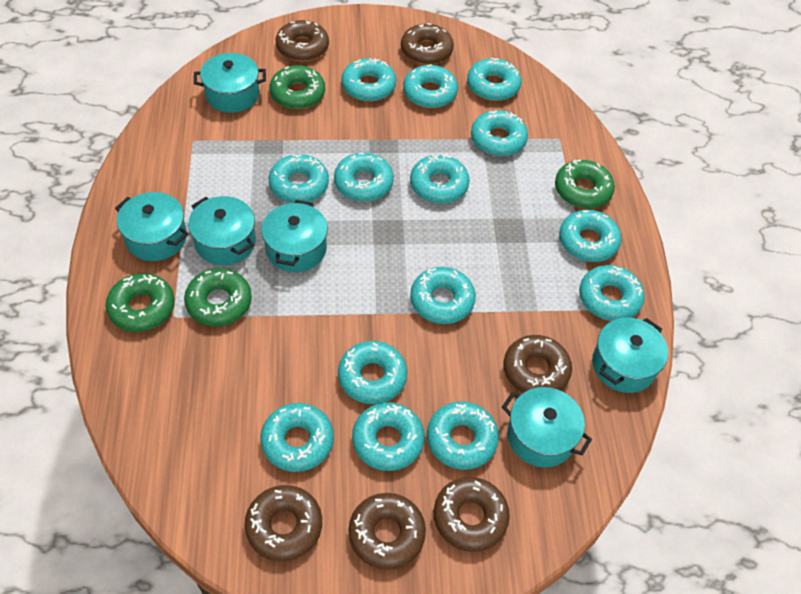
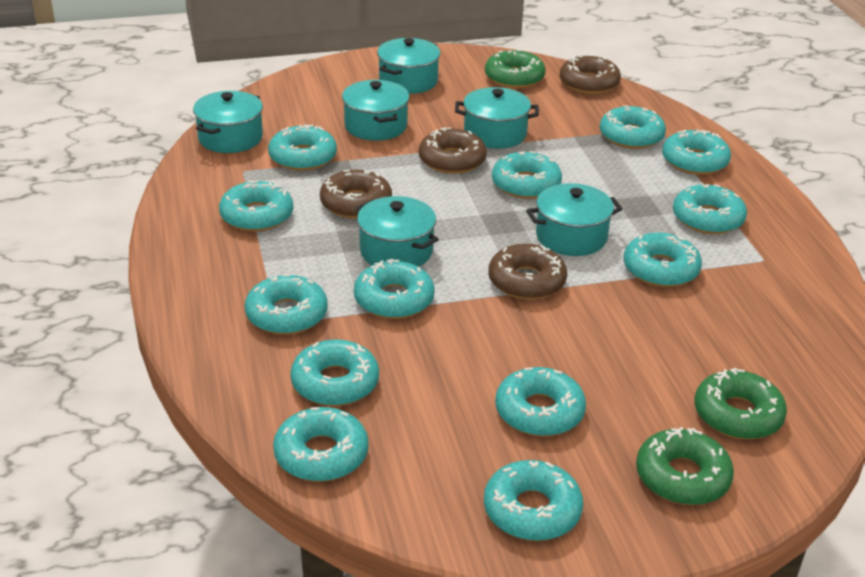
brown donut: 6 -> 4
green donut: 4 -> 3
turquoise donut: 14 -> 13

